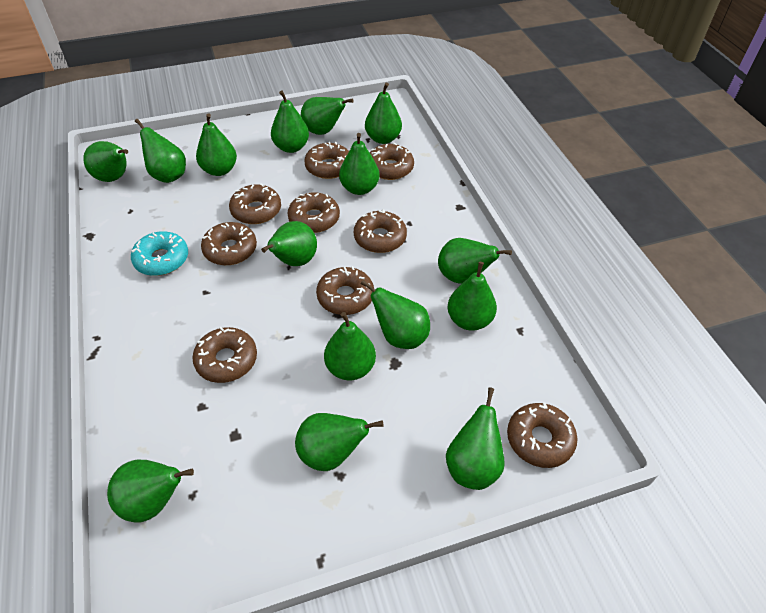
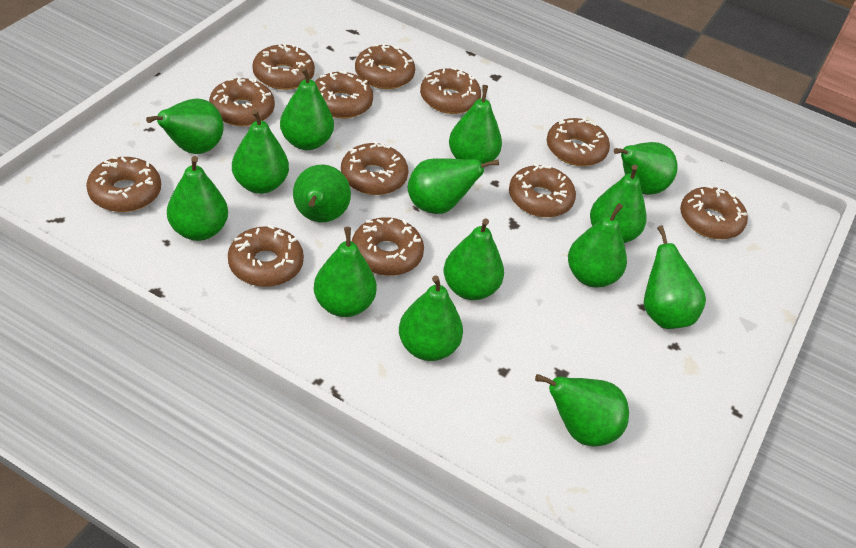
brown donut: 9 -> 12
turquoise donut: 1 -> 0

